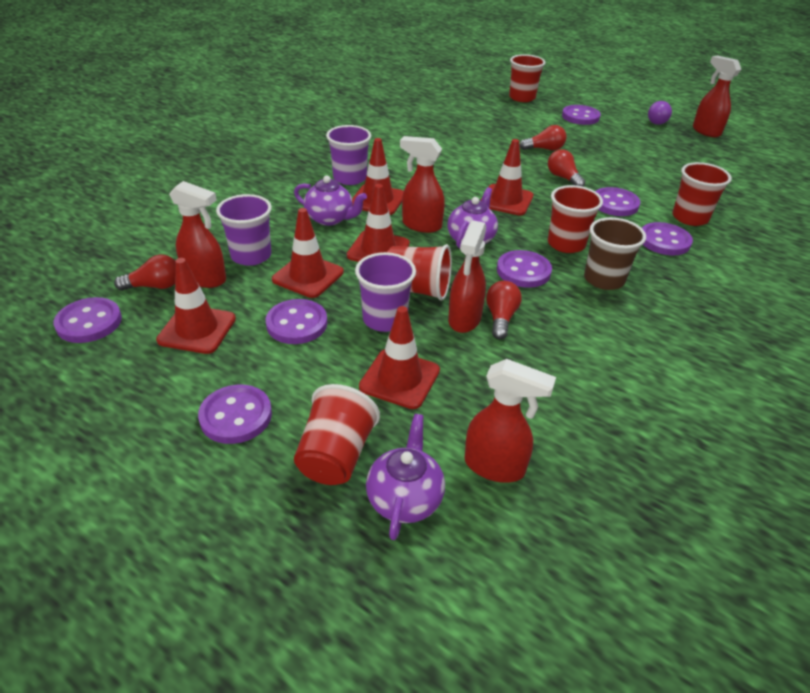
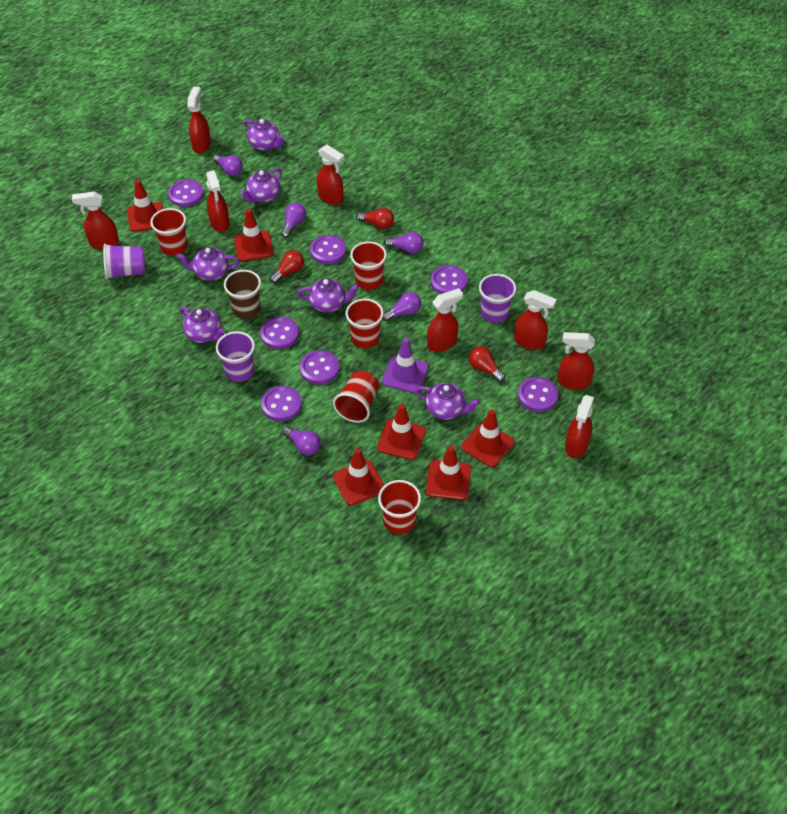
purple light bulb: 1 -> 5
purple teapot: 3 -> 6
purple traffic cone: 0 -> 1
red light bulb: 4 -> 3
red spray bottle: 5 -> 8

